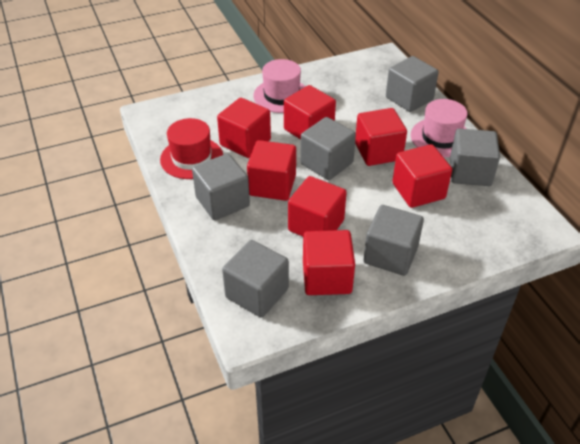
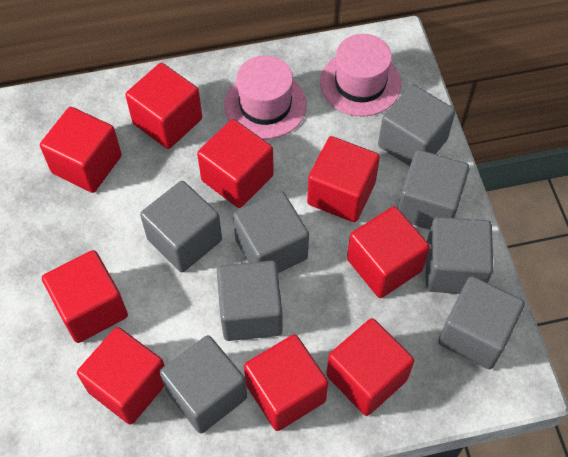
grey cube: 6 -> 8
red cube: 7 -> 9
red hat: 1 -> 0

